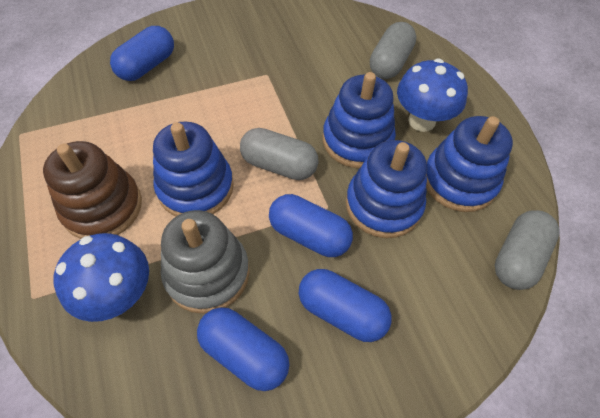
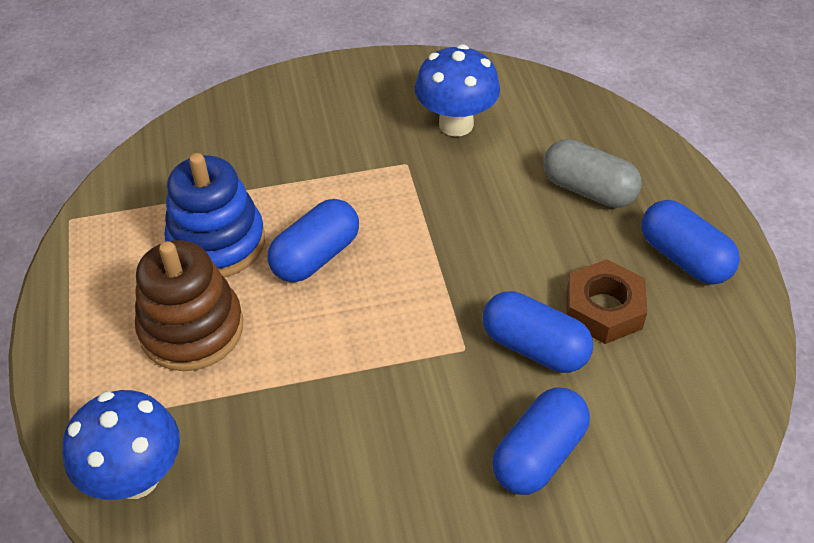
blue stacking toy: 4 -> 1
brown nut: 0 -> 1
grey capsule: 3 -> 1
grey stacking toy: 1 -> 0

